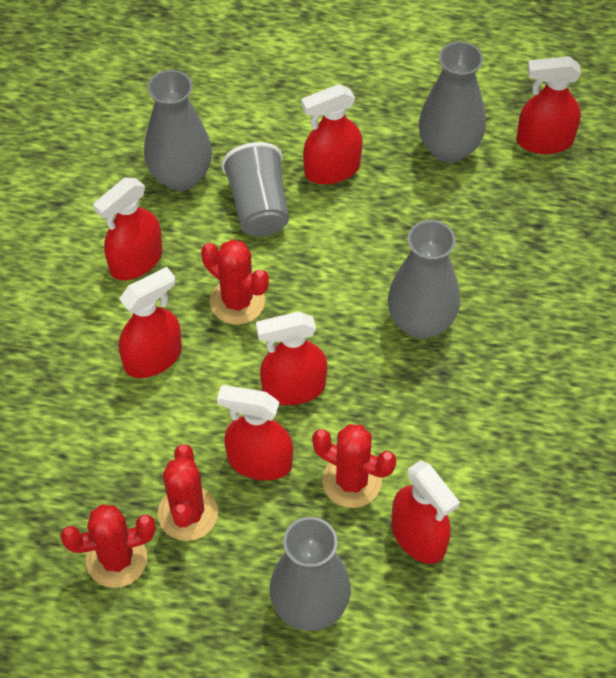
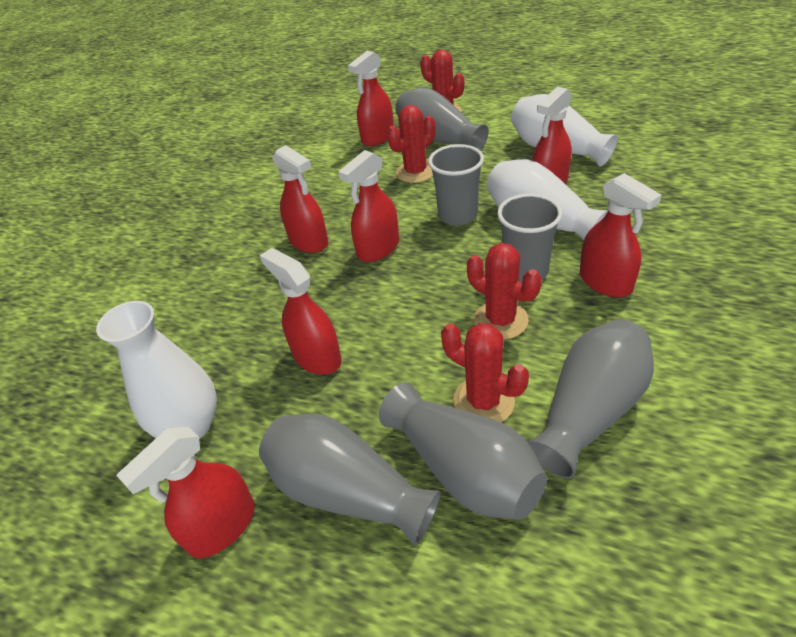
grey cup: 1 -> 2
white vase: 0 -> 3

